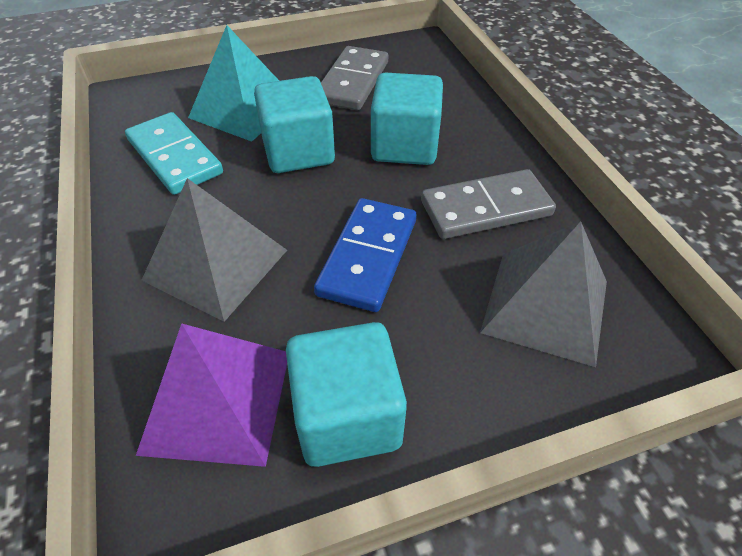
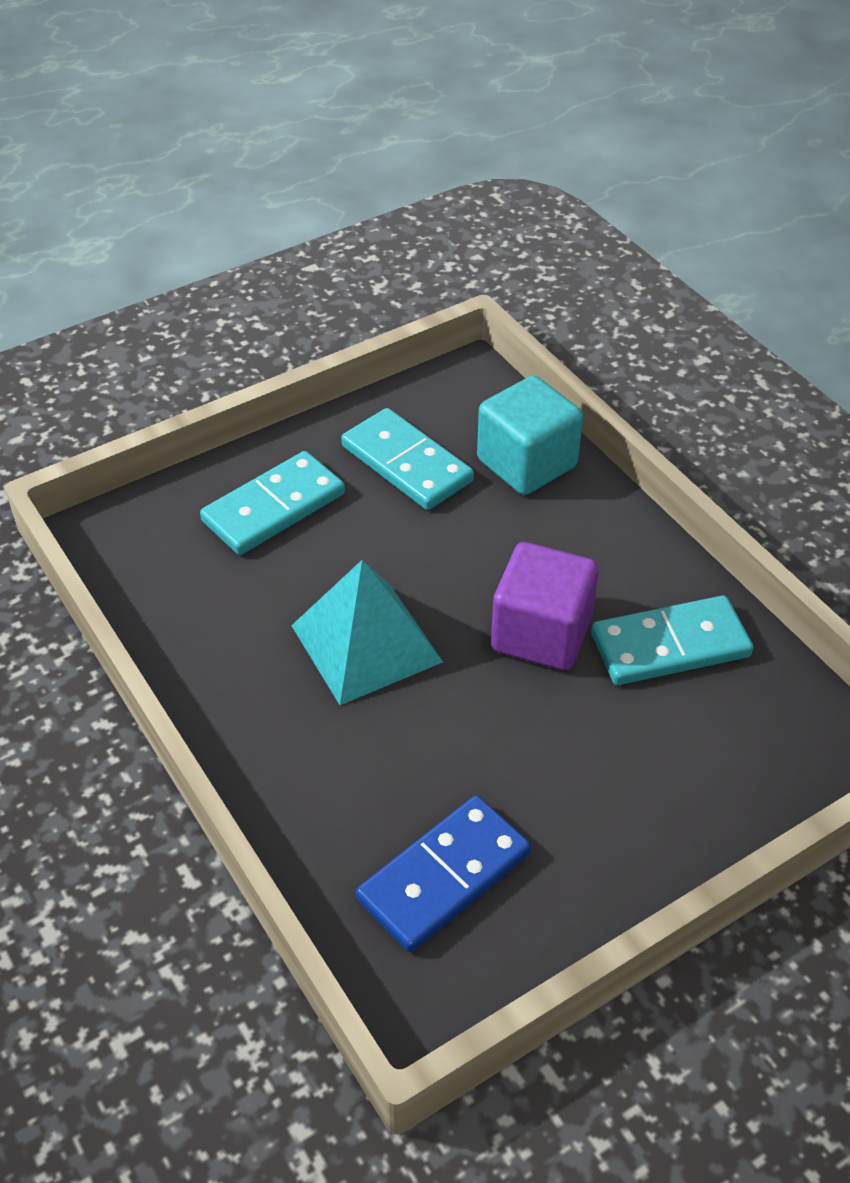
grey domino: 2 -> 0
grey pyramid: 2 -> 0
purple cube: 0 -> 1
purple pyramid: 1 -> 0
turquoise cube: 3 -> 1
turquoise domino: 1 -> 3

